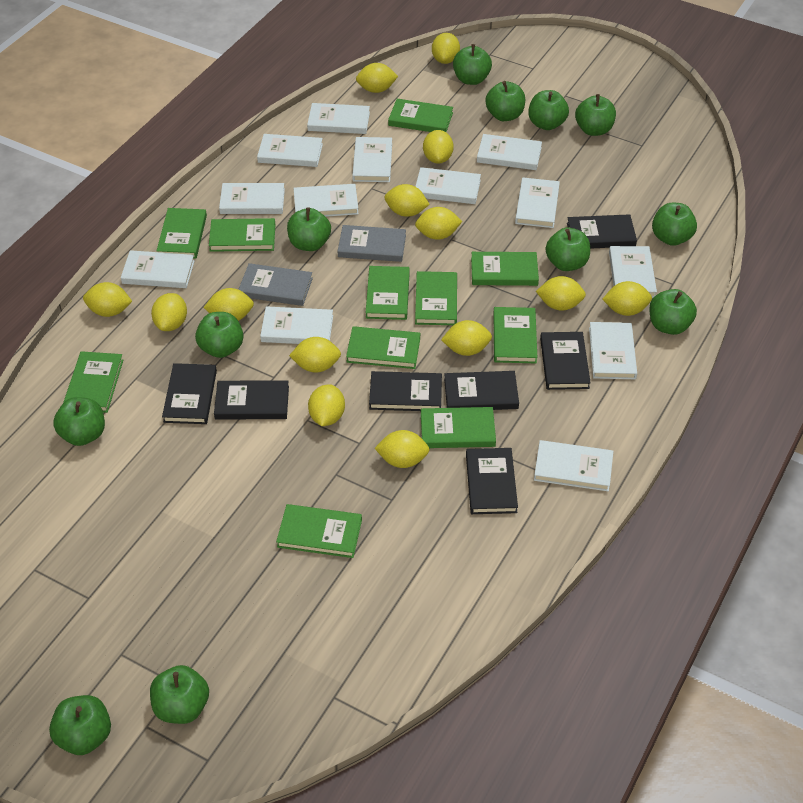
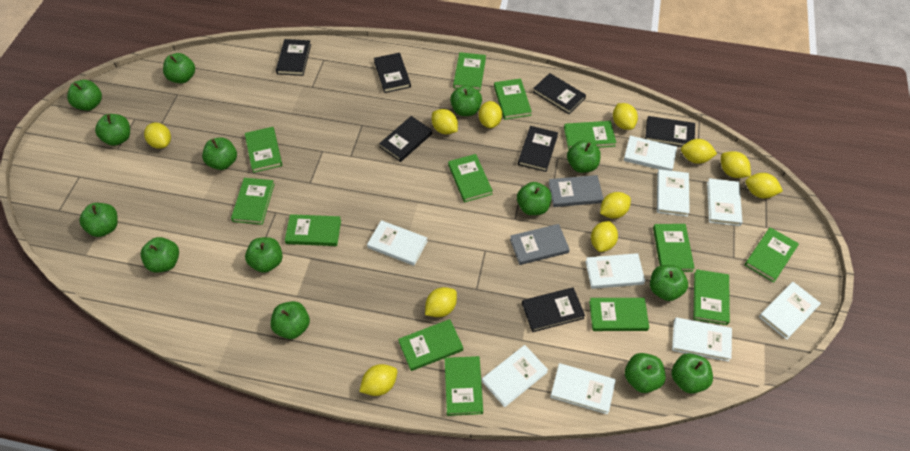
green apple: 12 -> 14
green book: 11 -> 13
white book: 13 -> 9
yellow lemon: 14 -> 11

